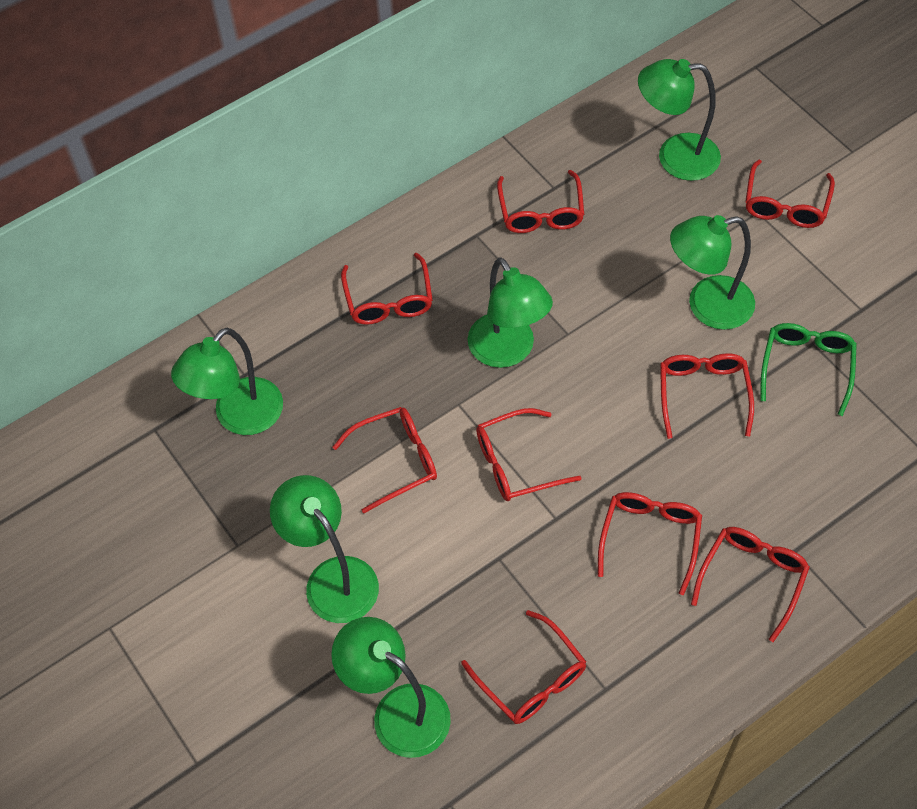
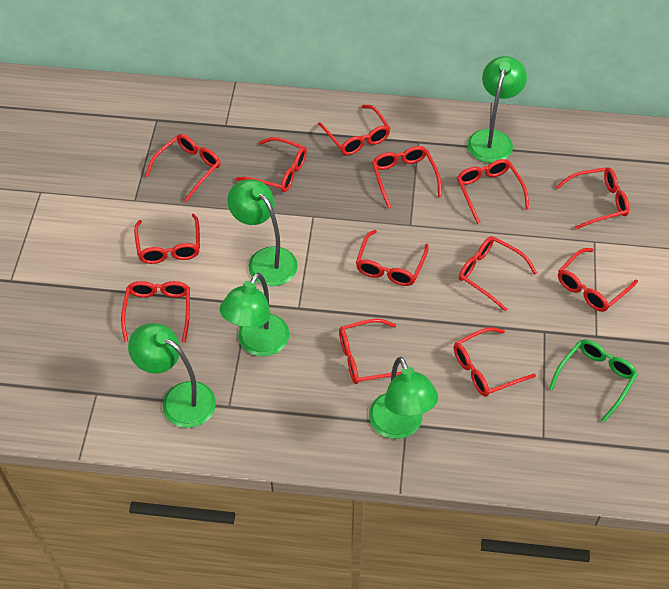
green lamp: 6 -> 5
red glasses: 9 -> 13

